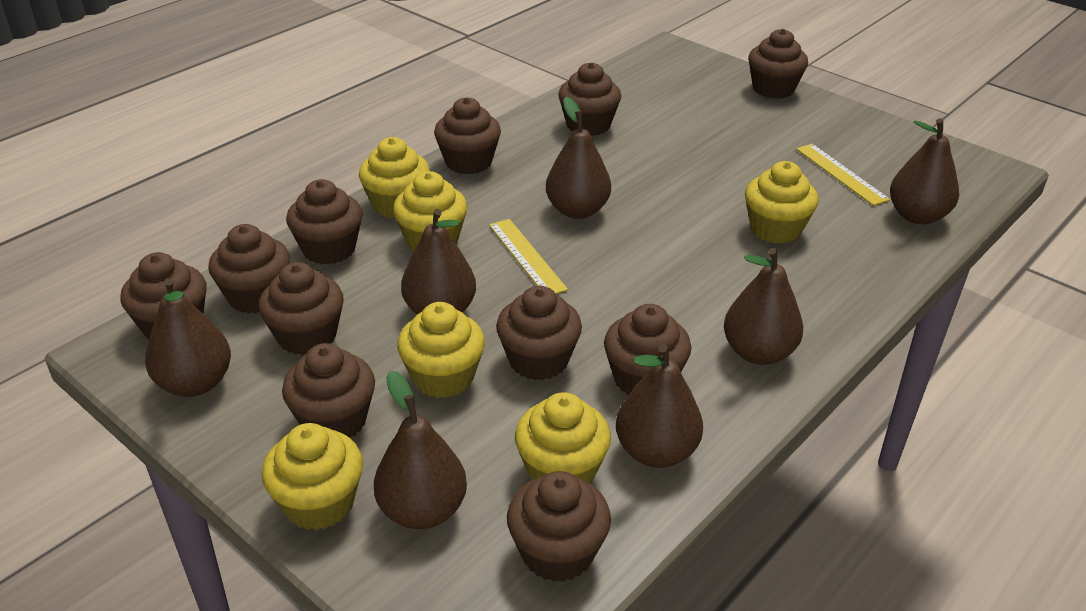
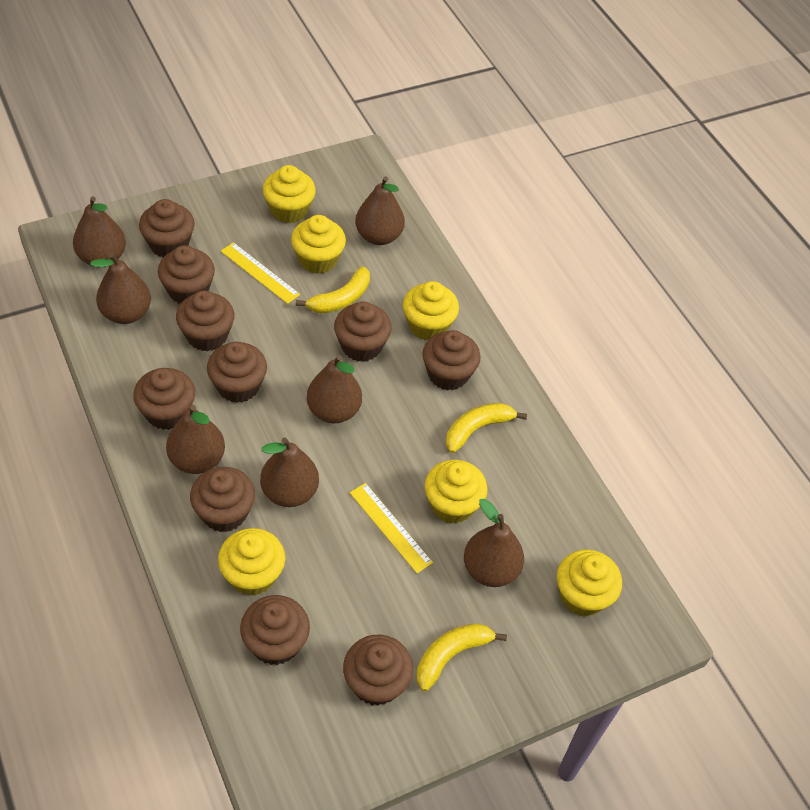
brown cupcake: 11 -> 10
yellow banana: 0 -> 3

